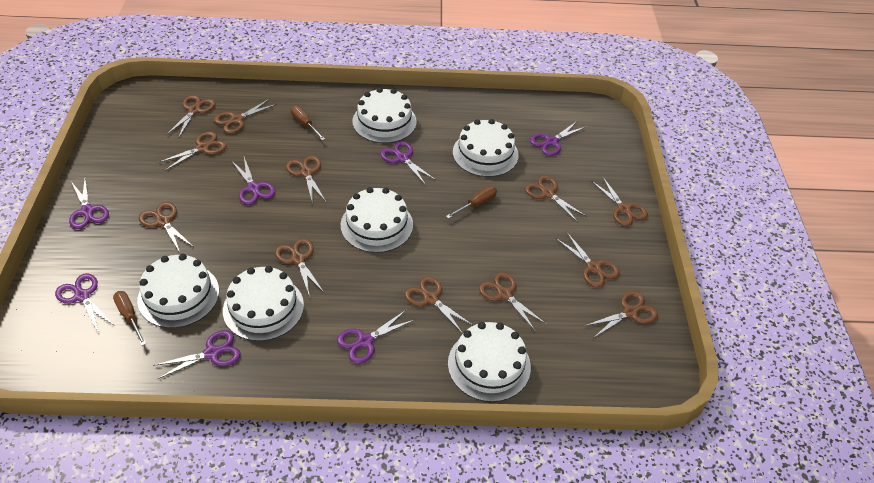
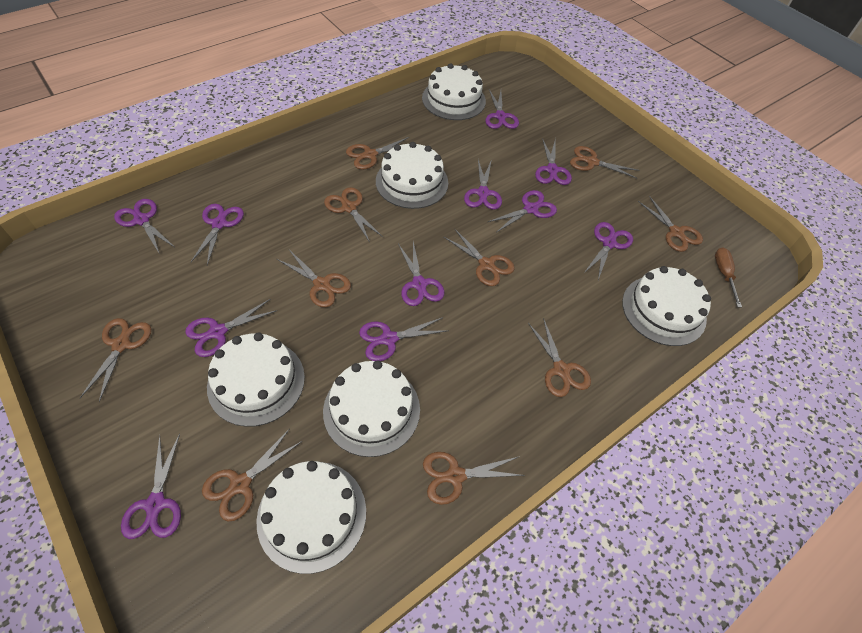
brown scissors: 12 -> 10
brown screwdriver: 3 -> 1
purple scissors: 7 -> 11

